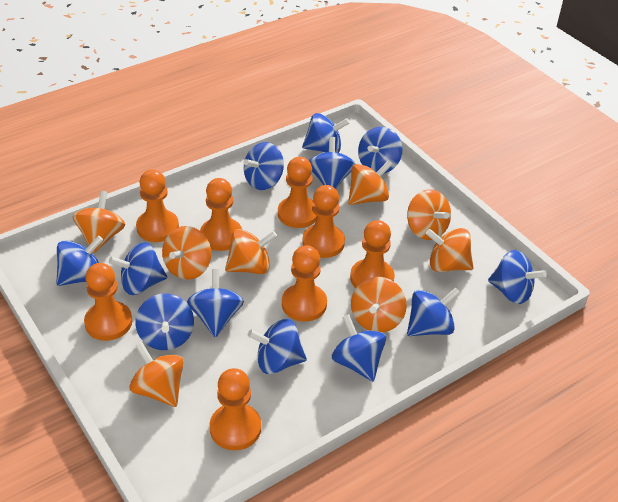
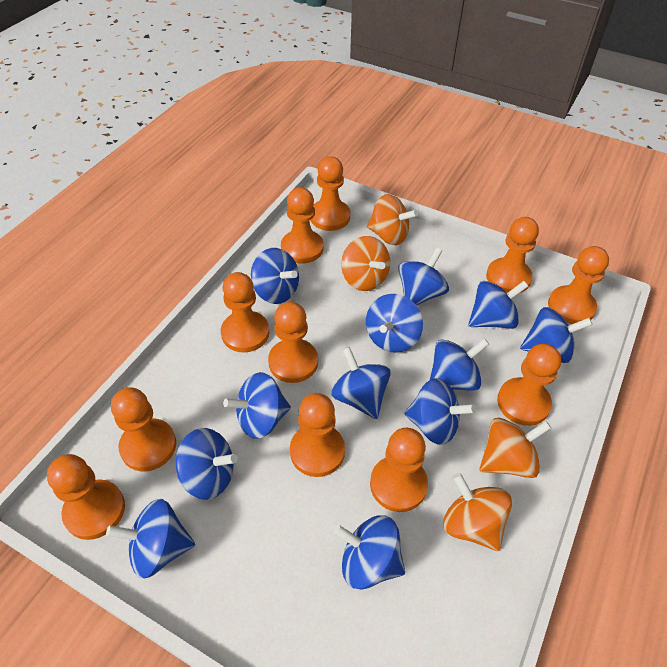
orange pawn: 8 -> 11
orange spinning top: 8 -> 4

